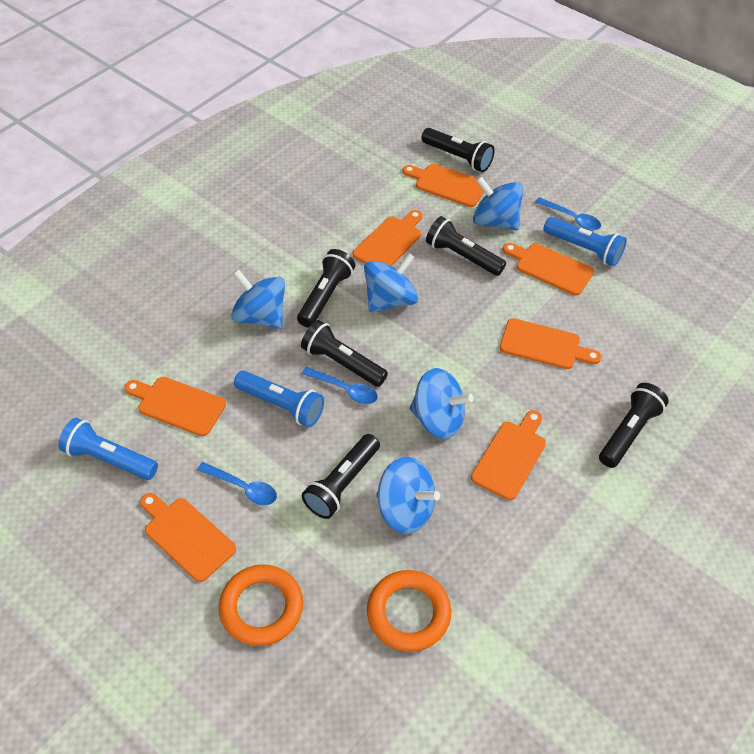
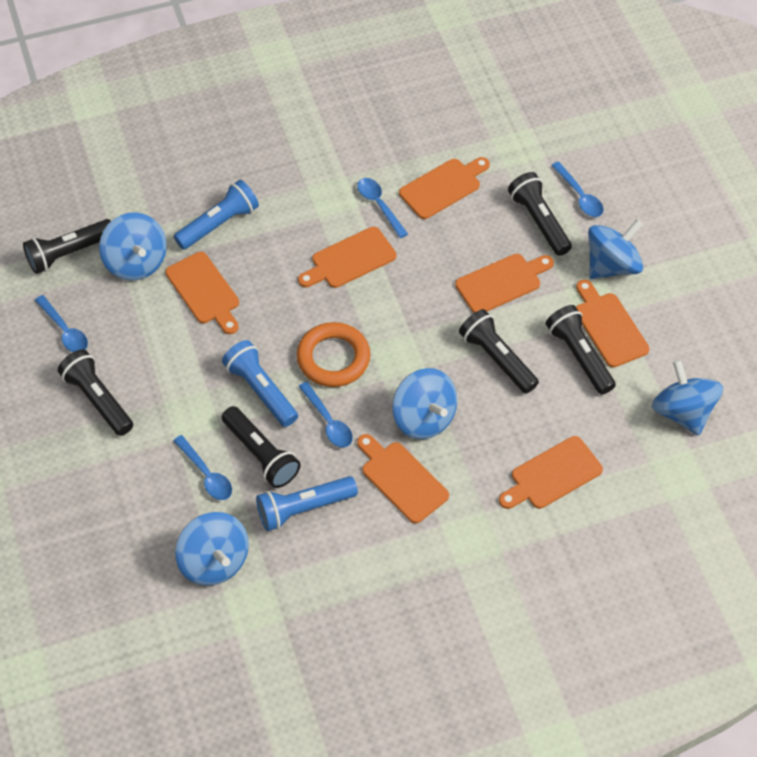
blue spoon: 3 -> 5
orange ring: 2 -> 1

